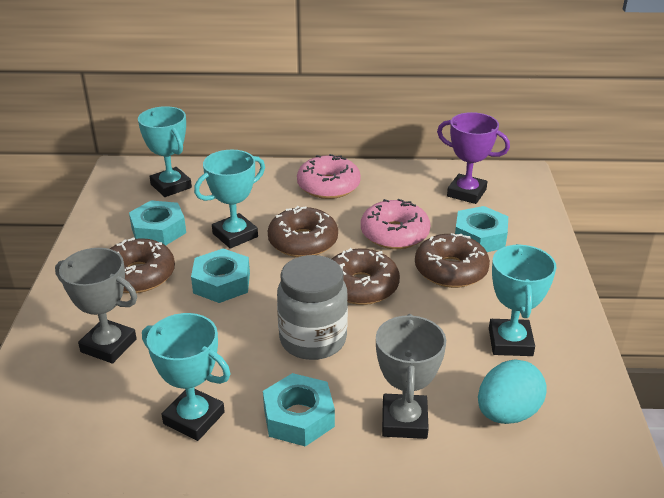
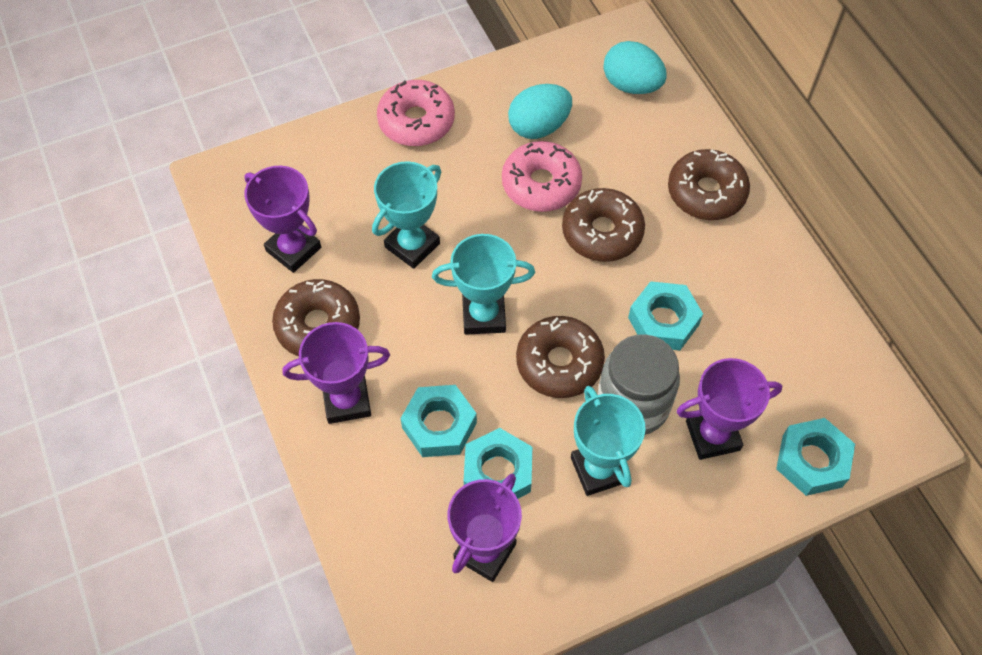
grey trophy: 2 -> 0
purple trophy: 1 -> 4
turquoise egg: 1 -> 2
turquoise trophy: 4 -> 3

